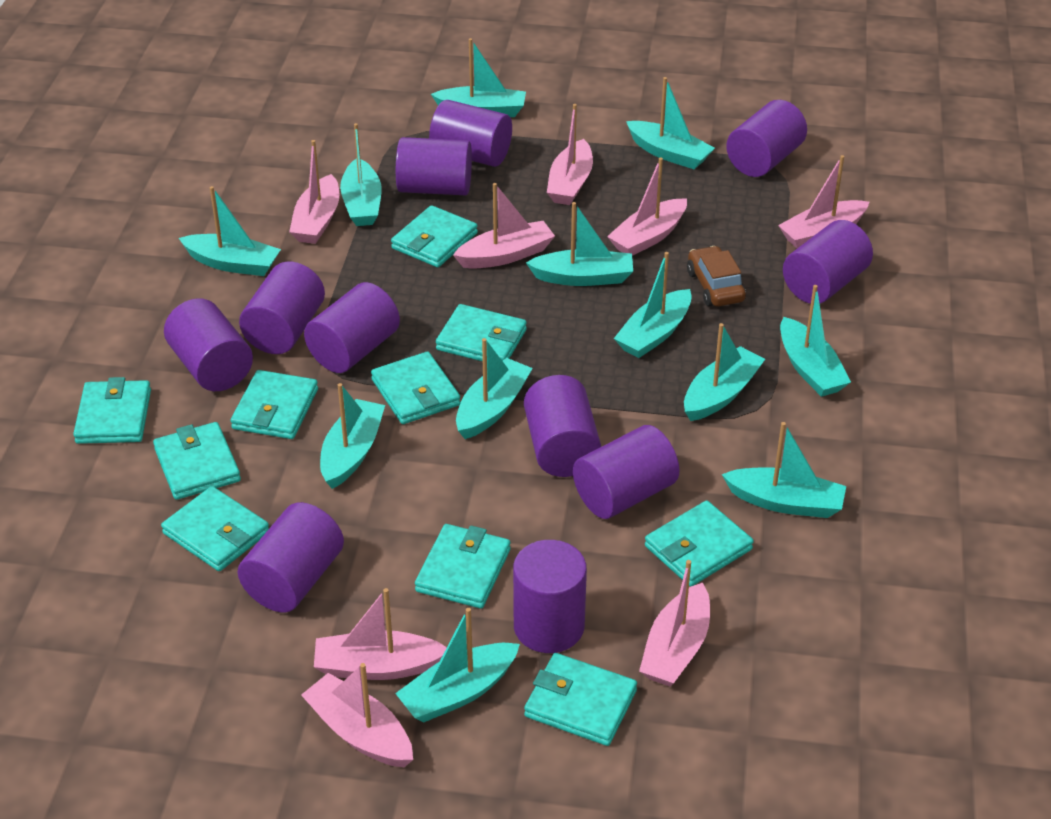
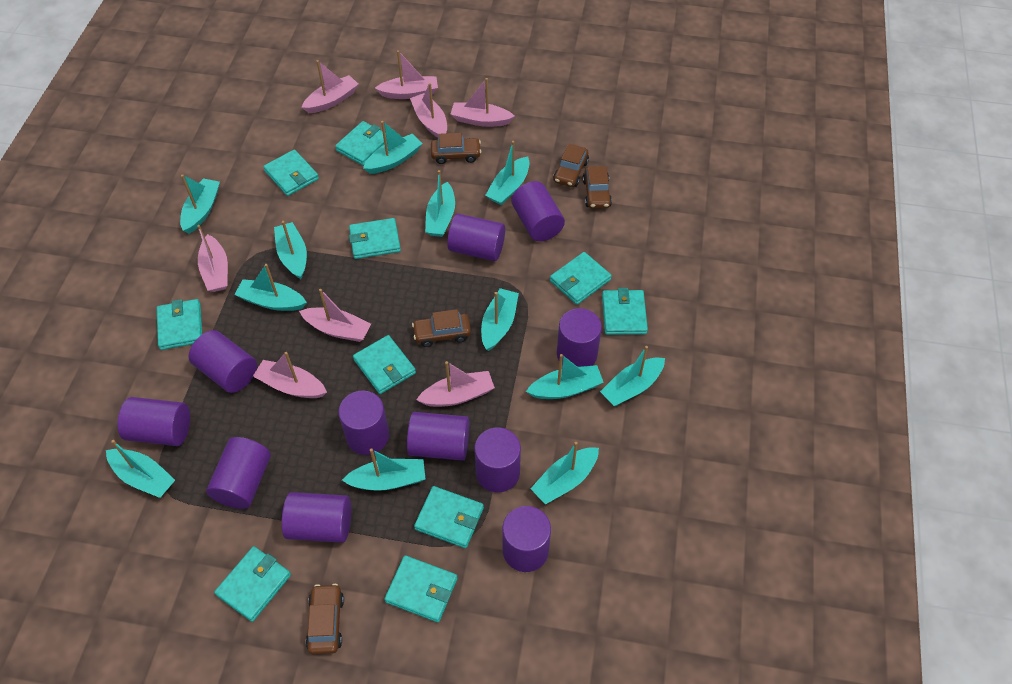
brown car: 1 -> 5

